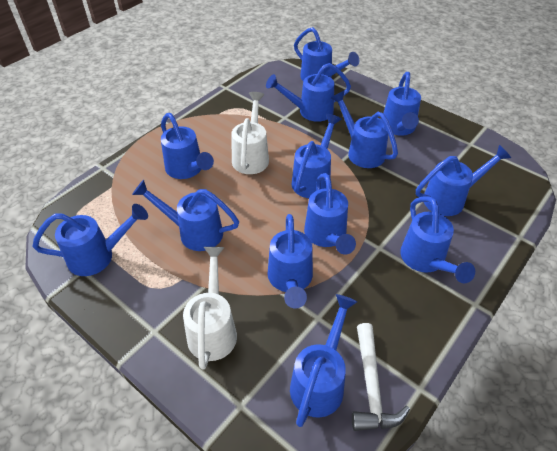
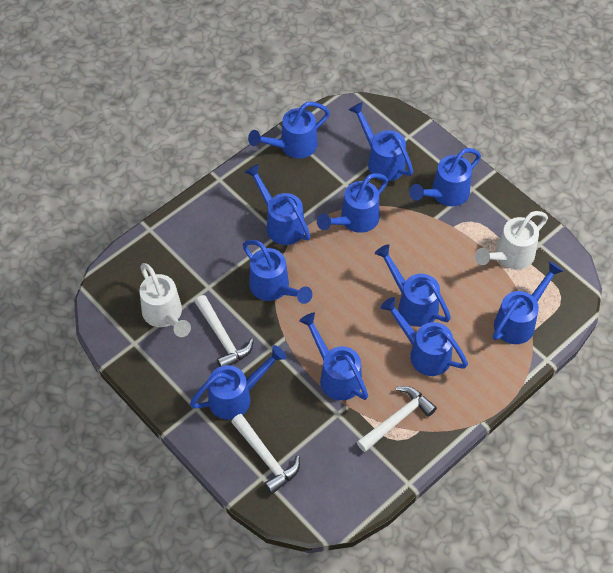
blue watering can: 13 -> 11
white hammer: 1 -> 3

